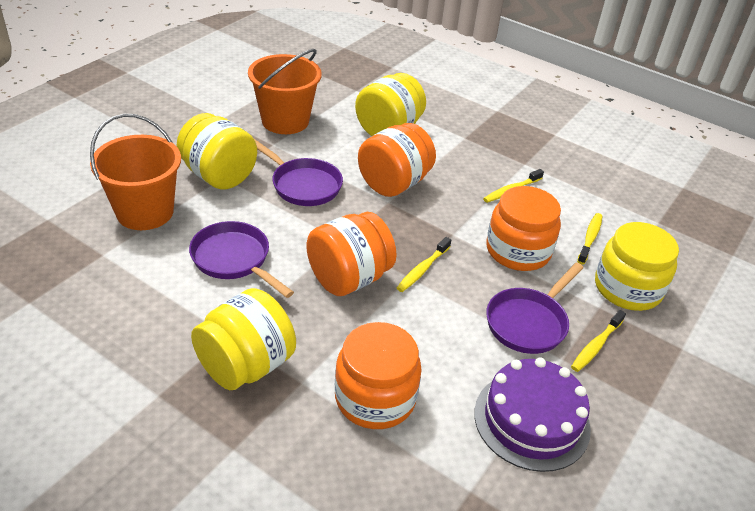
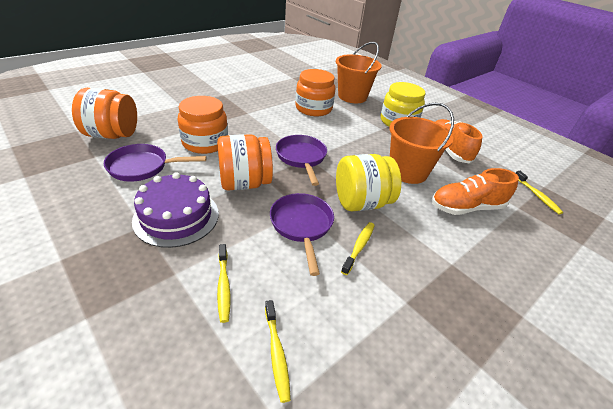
orange shoe: 0 -> 2
yellow jar: 4 -> 2

